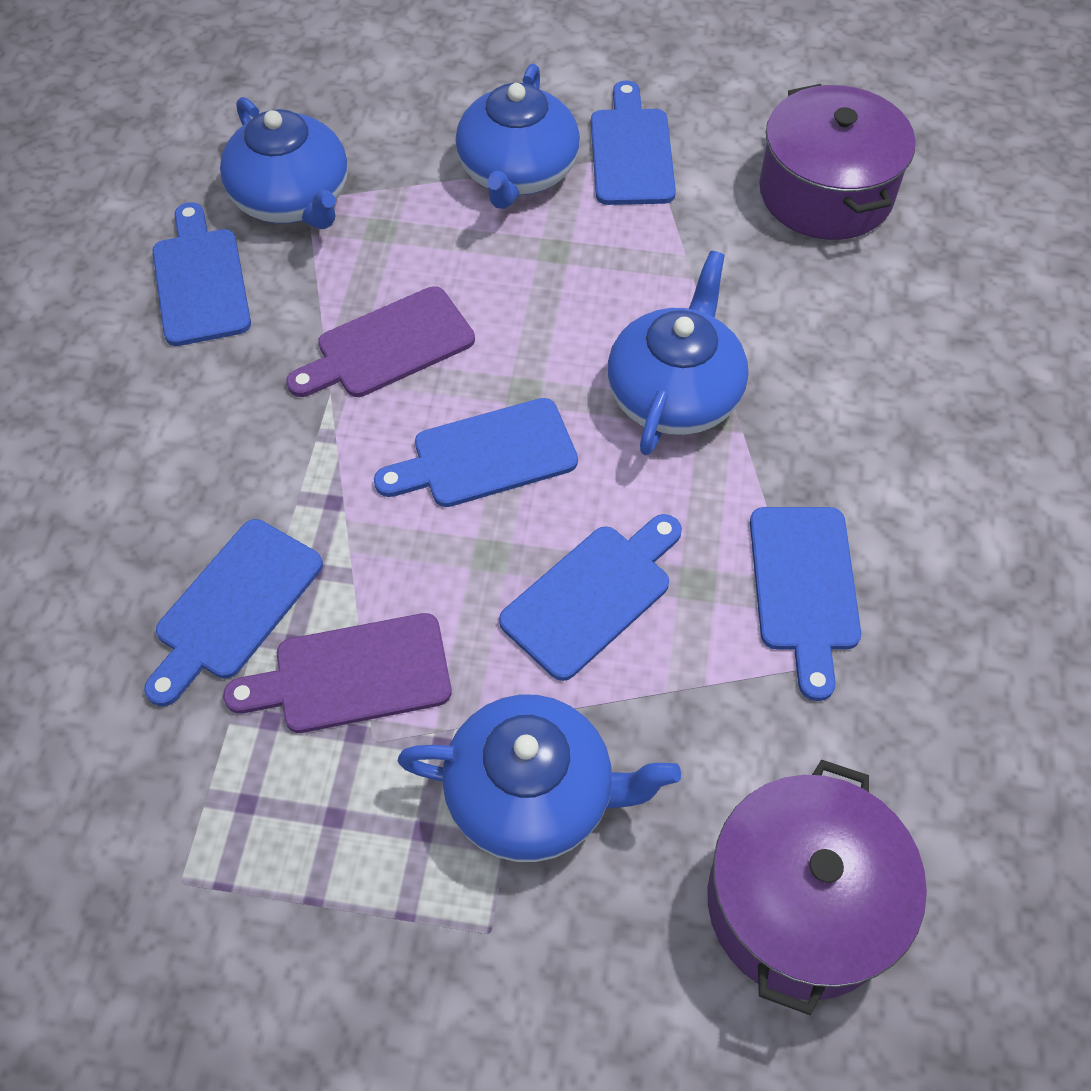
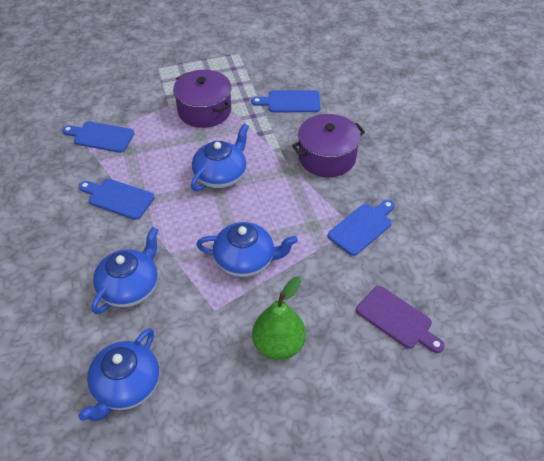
blue cutting board: 6 -> 4
green pear: 0 -> 1
purple cutting board: 2 -> 1

